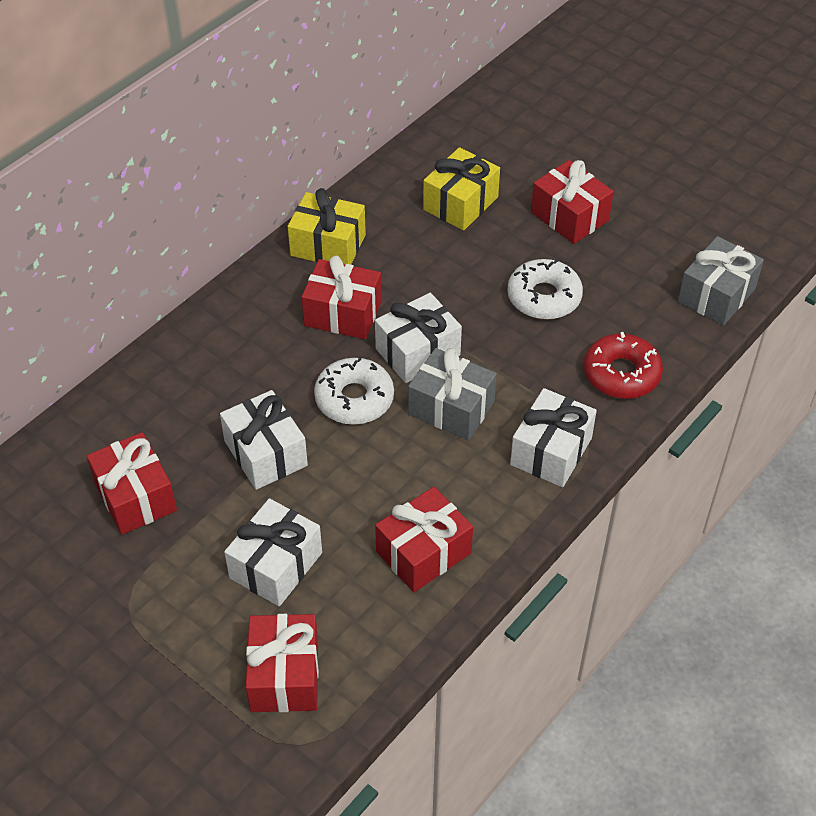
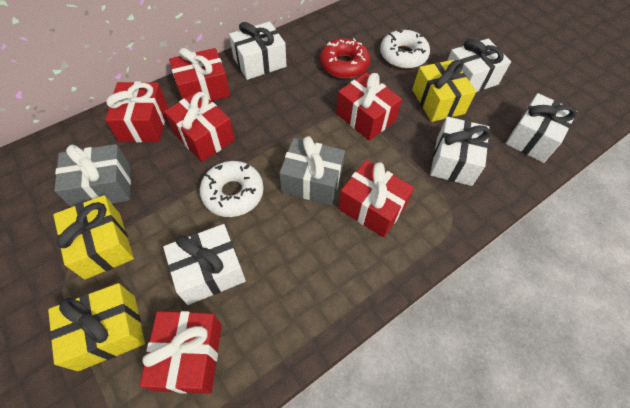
red gift: 5 -> 6
white gift: 4 -> 5
yellow gift: 2 -> 3

